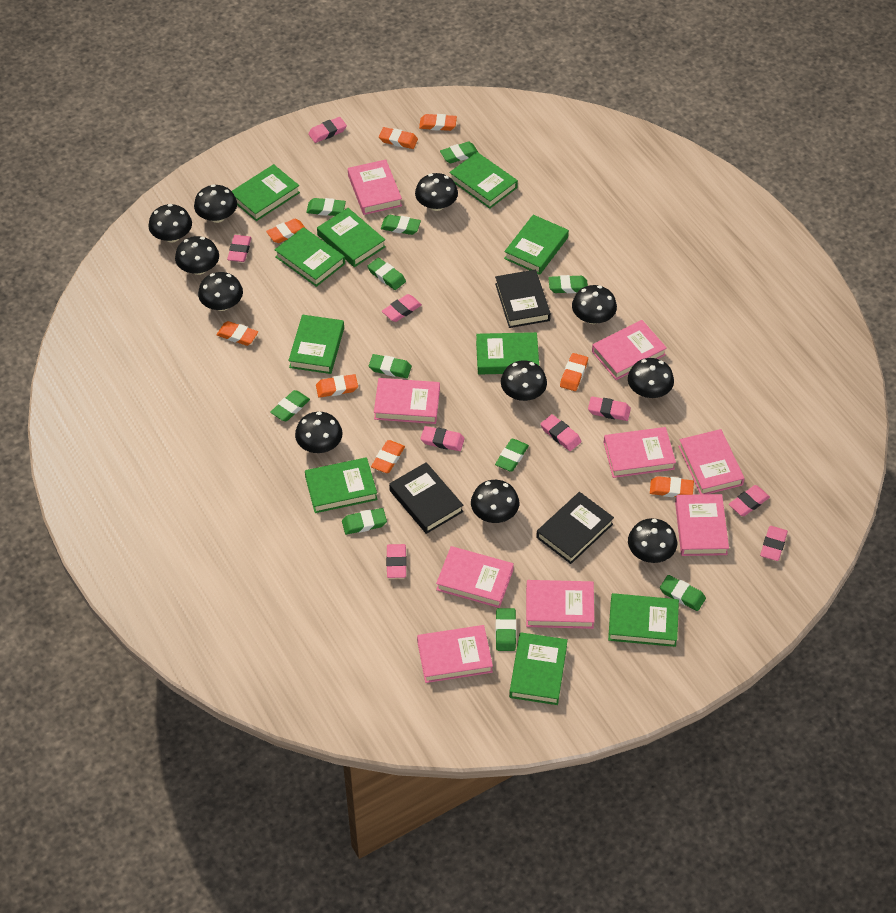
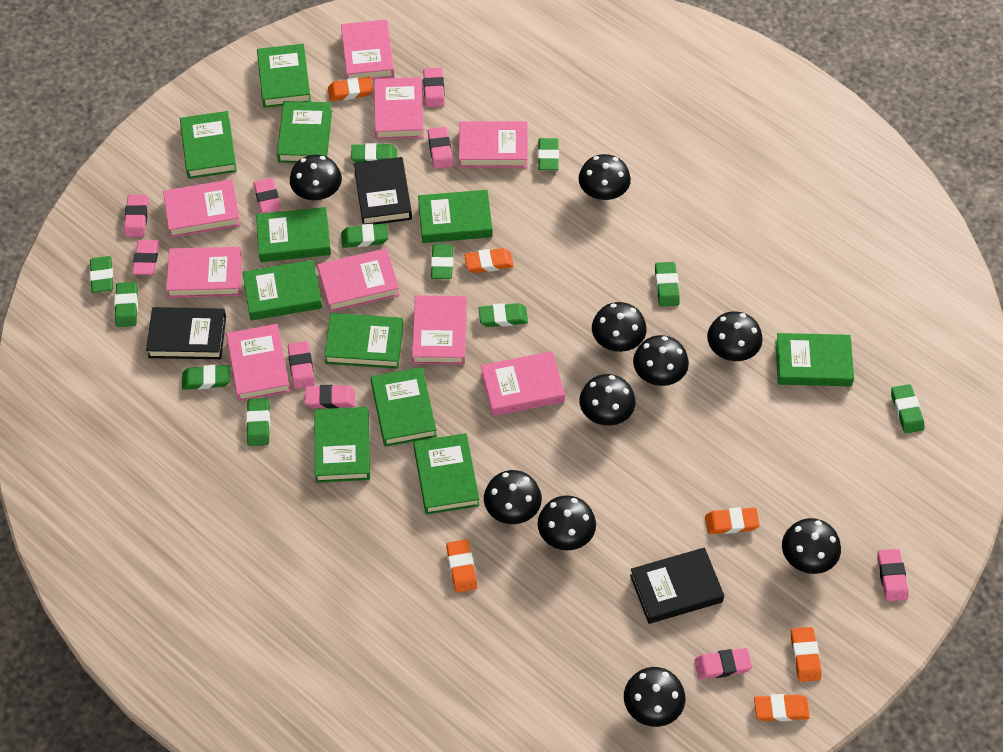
black mushroom: 11 -> 10
green book: 10 -> 11
orange eraser: 8 -> 6

